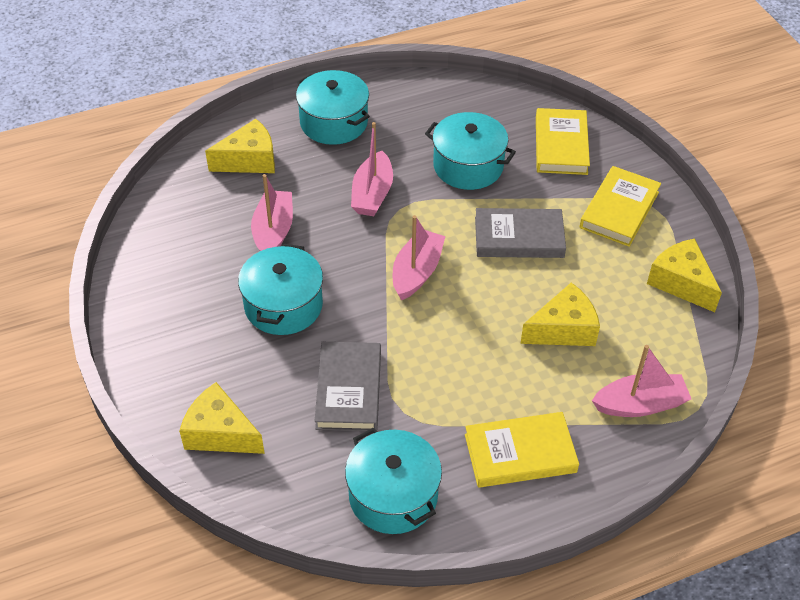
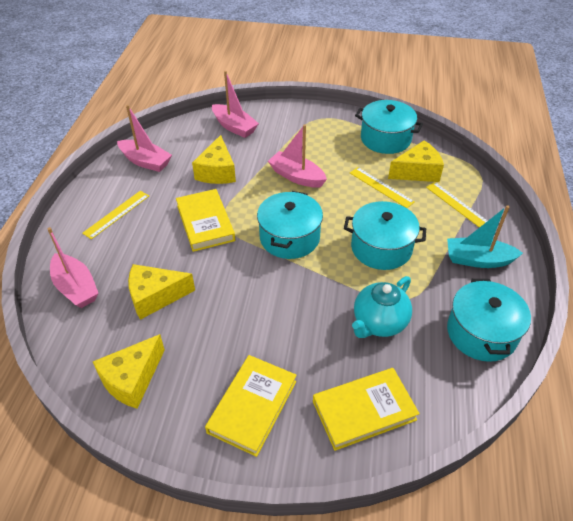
grey book: 2 -> 0
turquoise boat: 0 -> 1
turquoise teapot: 0 -> 1
yellow ruler: 0 -> 3

